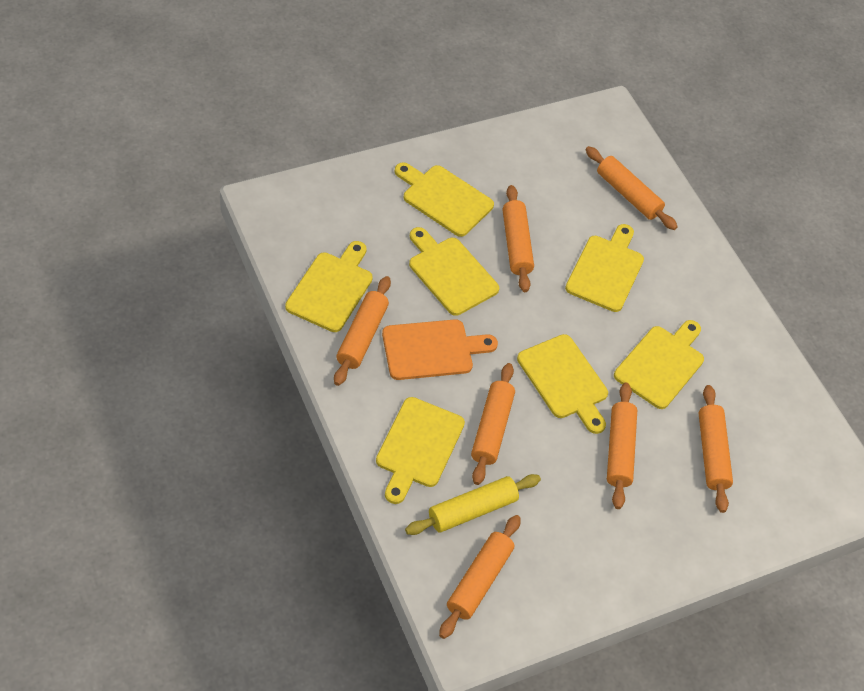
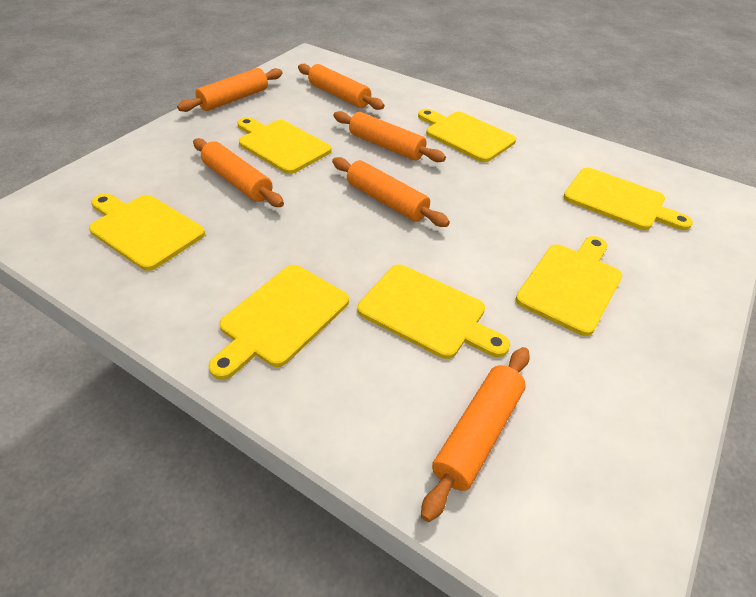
orange cutting board: 1 -> 0
orange rolling pin: 7 -> 6
yellow rolling pin: 1 -> 0

